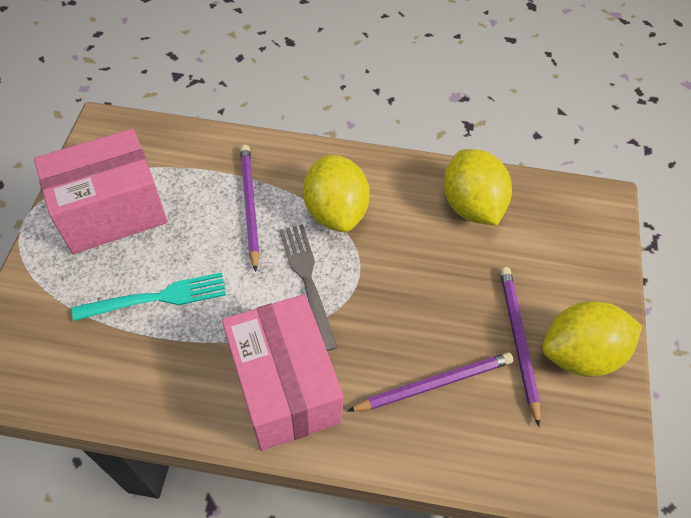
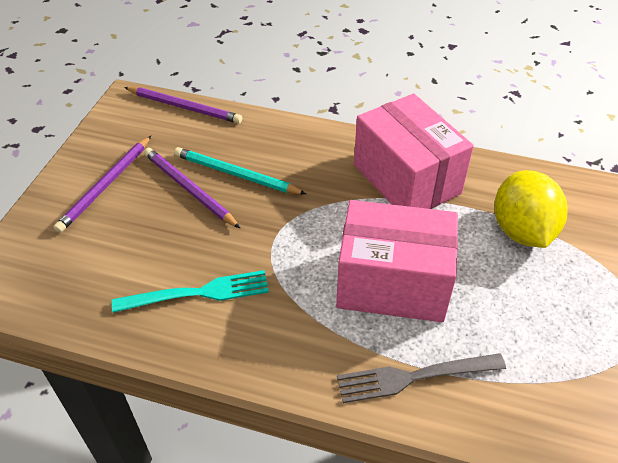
turquoise pencil: 0 -> 1
yellow lemon: 3 -> 1

